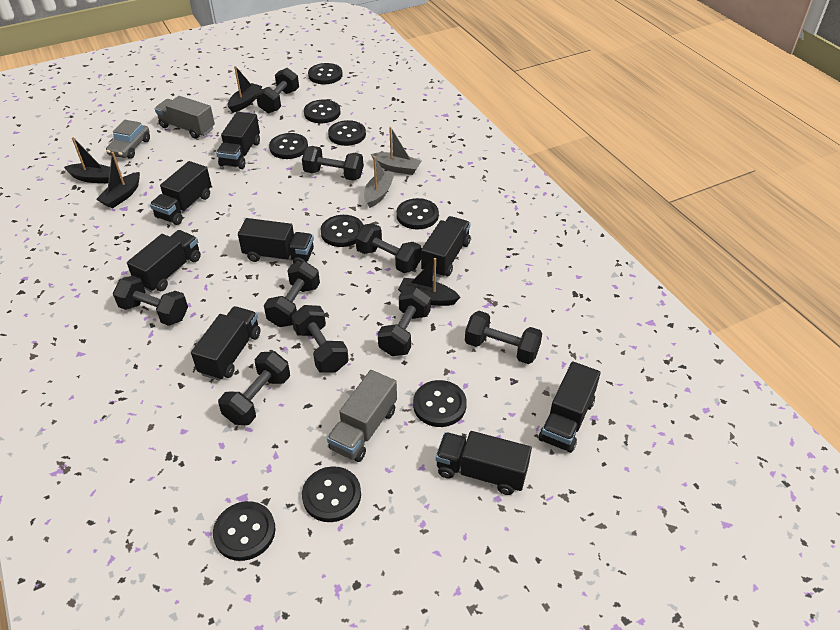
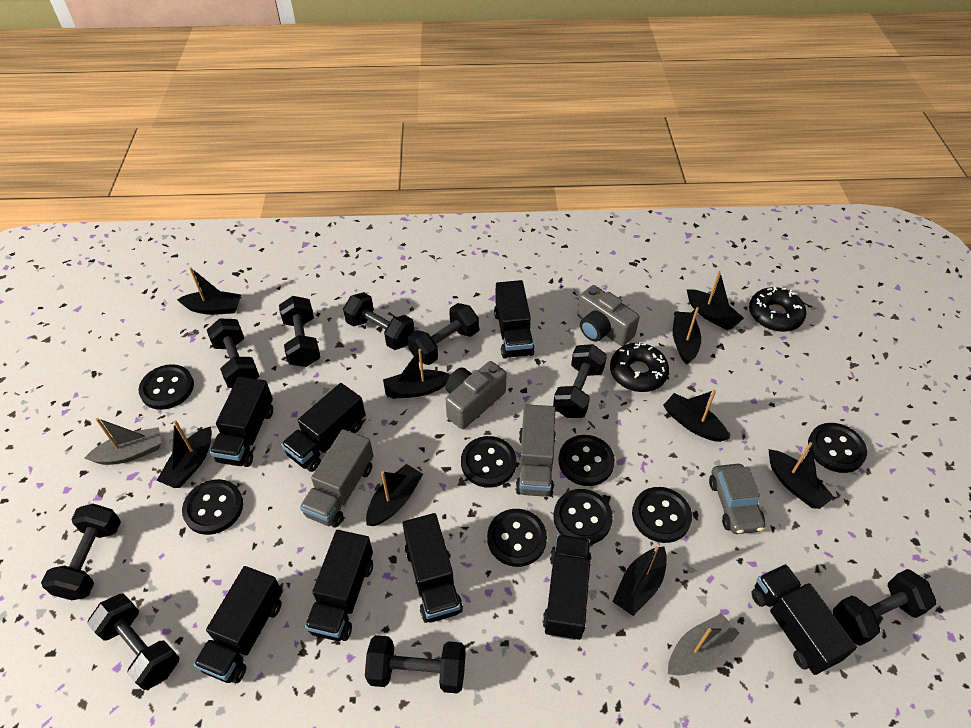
black boat: 4 -> 9
black button: 9 -> 8
black donut: 0 -> 2
grey camera: 0 -> 2

